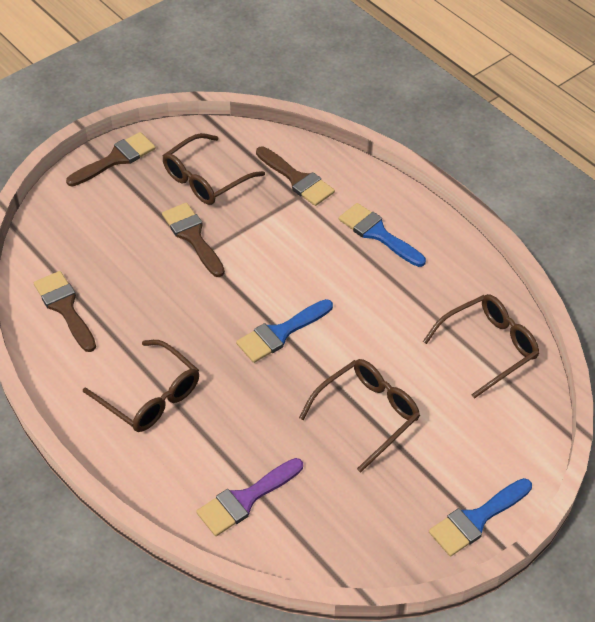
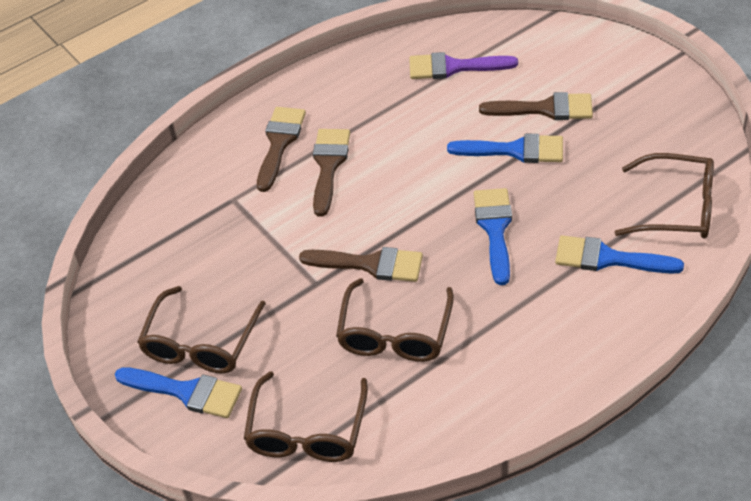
blue brush: 3 -> 4

